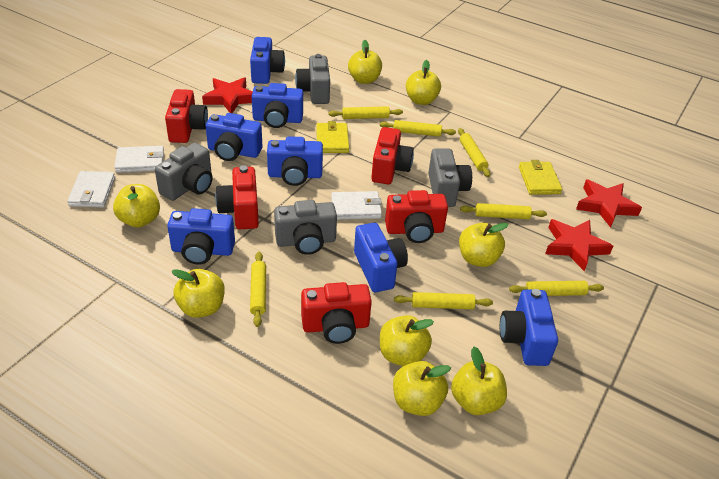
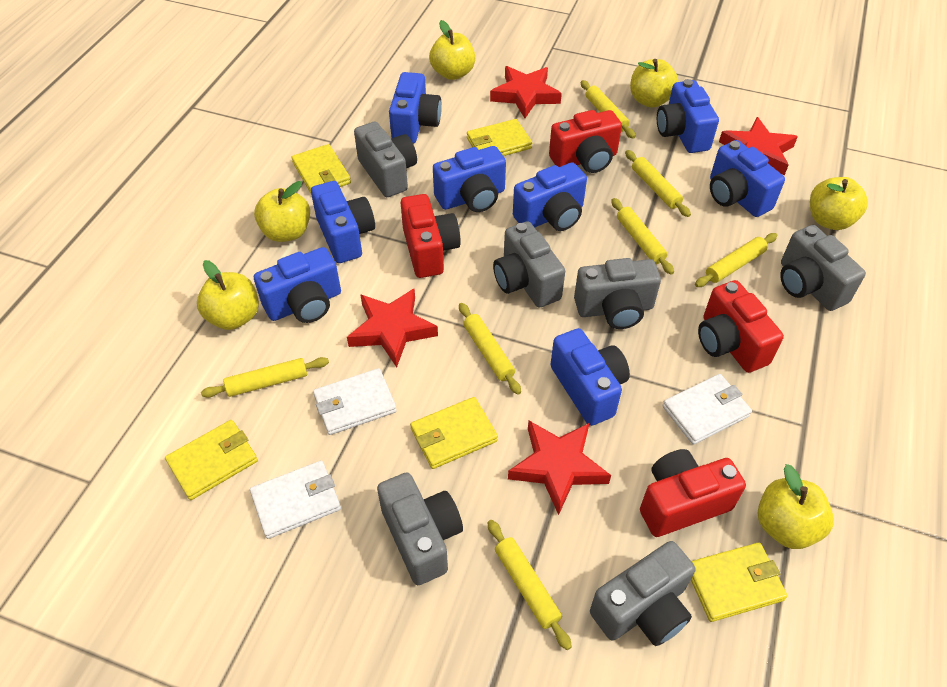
blue camera: 7 -> 8
grey camera: 4 -> 6
red camera: 5 -> 4
red star: 3 -> 4
yellow apple: 8 -> 6
yellow wallet: 2 -> 5

